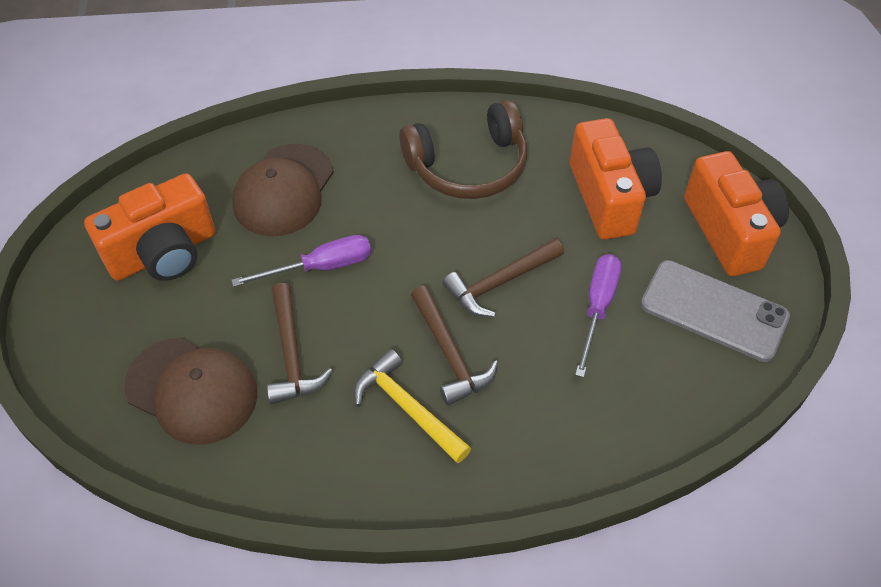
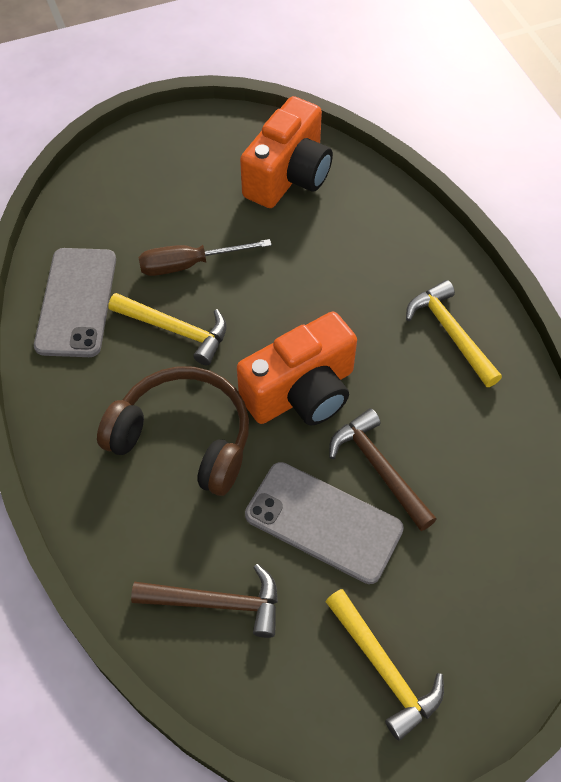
brown cap: 2 -> 0
brown hammer: 3 -> 2
brown screwdriver: 0 -> 1
grey phone: 1 -> 2
orange camera: 3 -> 2
purple screwdriver: 2 -> 0
yellow hammer: 1 -> 3

